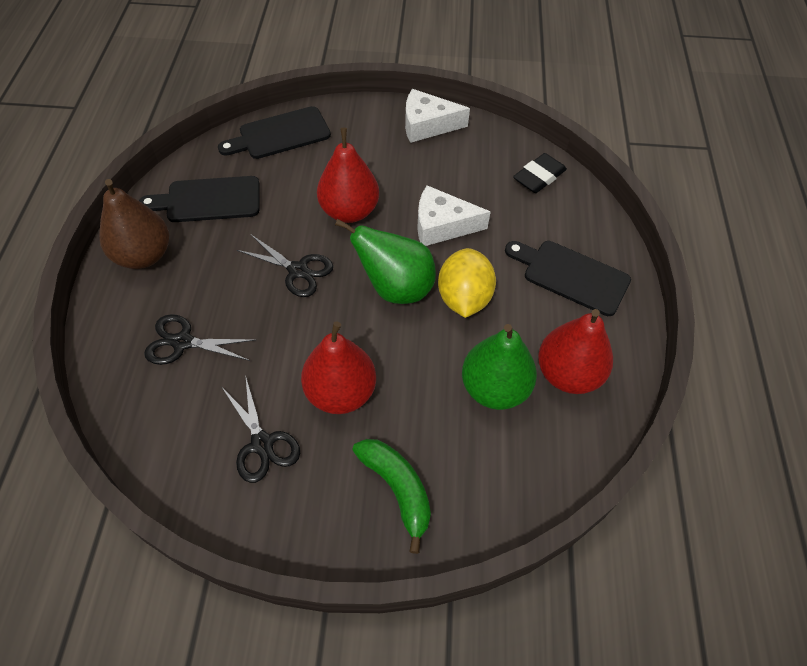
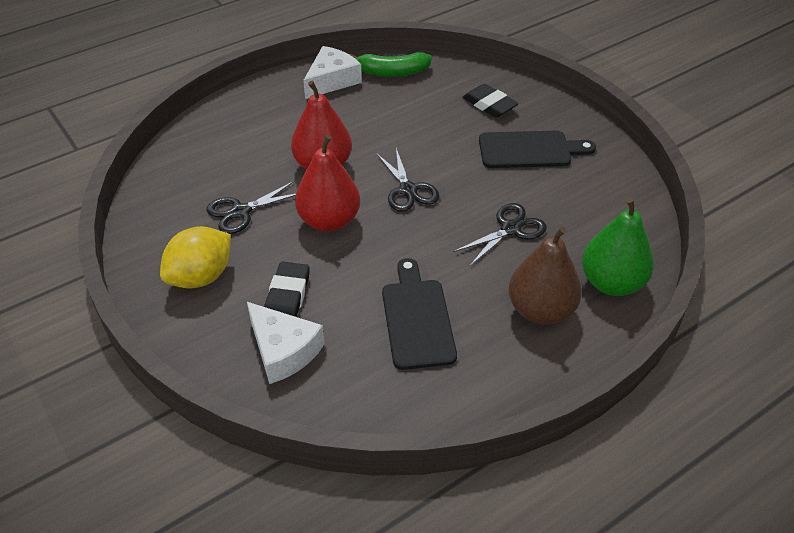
black cutting board: 3 -> 2
black eraser: 1 -> 2
green pear: 2 -> 1
red pear: 3 -> 2

